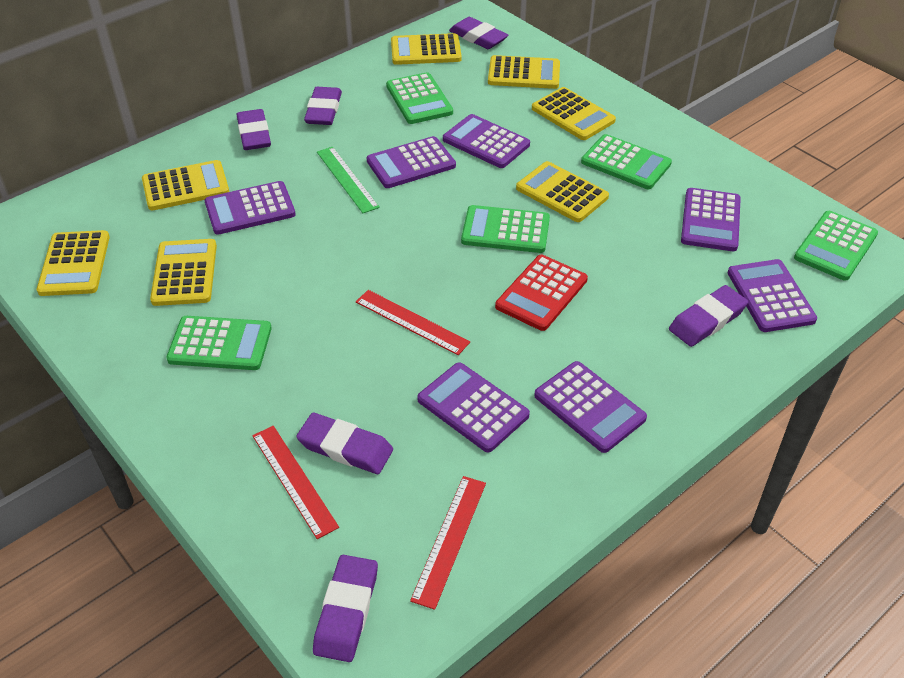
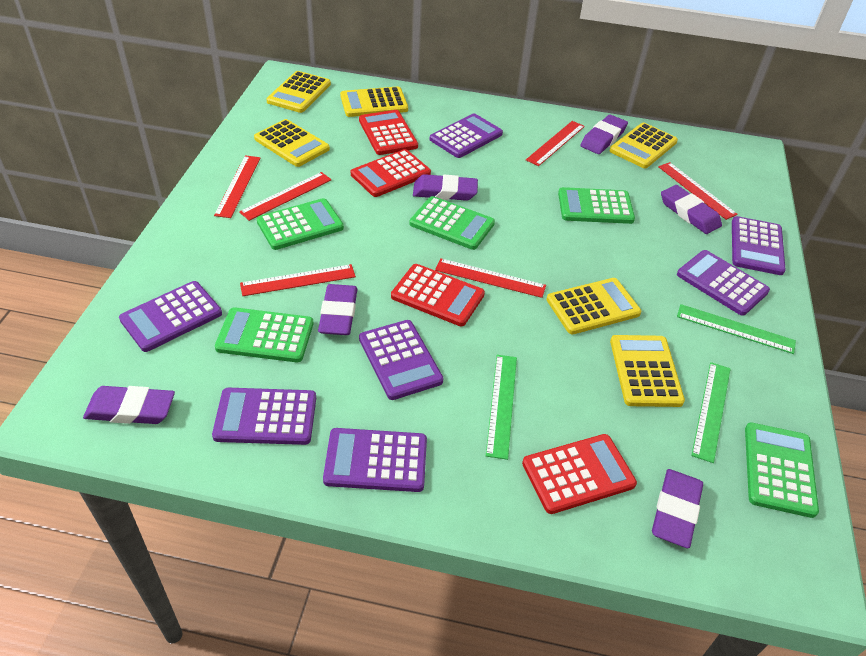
green ruler: 1 -> 3
red calculator: 1 -> 4
red ruler: 3 -> 6
yellow calculator: 7 -> 6

